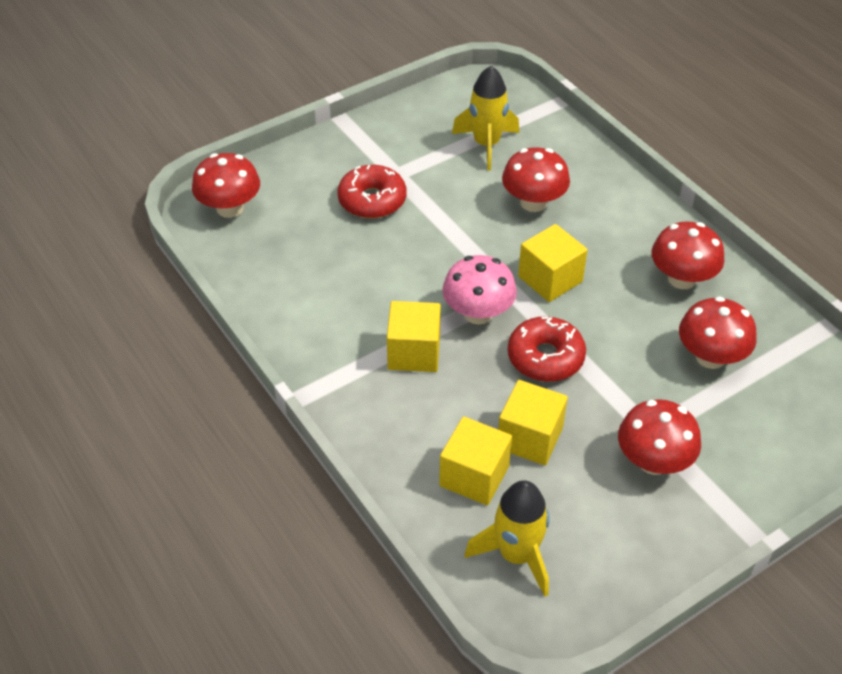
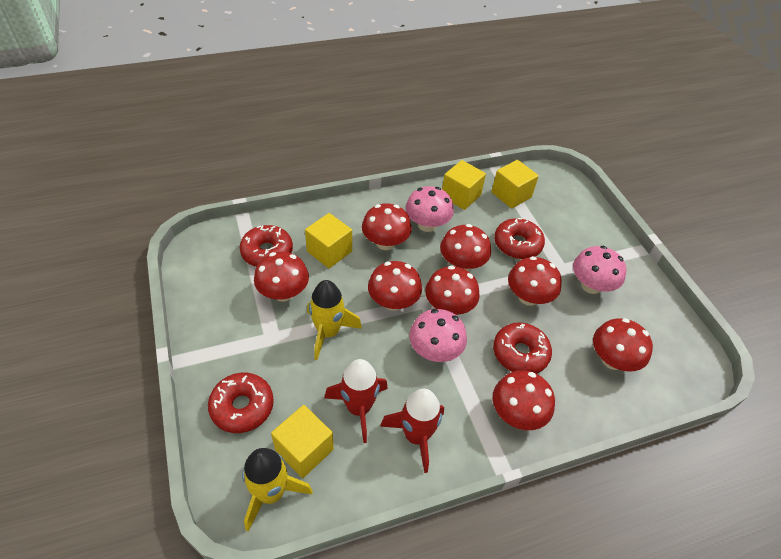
pink mushroom: 1 -> 3
red donut: 2 -> 4
red mushroom: 5 -> 8
red rocket: 0 -> 2

